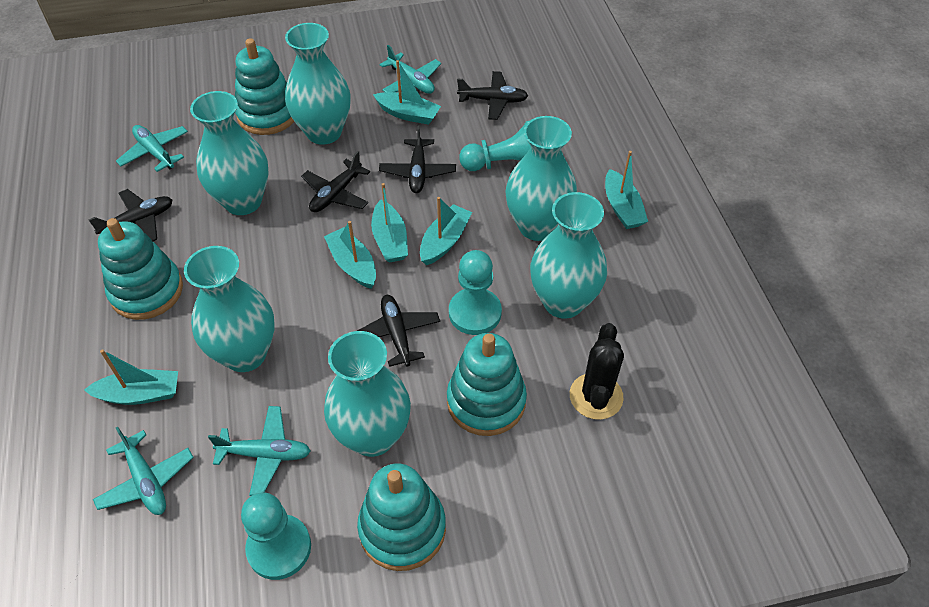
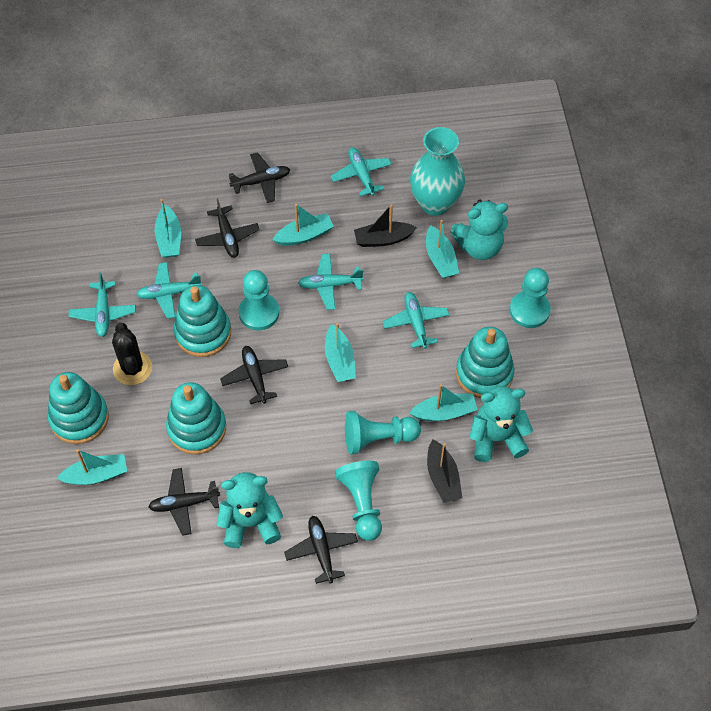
black boat: 0 -> 2
turquoise pawn: 3 -> 4
turquoise plane: 4 -> 5
turquoise teddy bear: 0 -> 3
turquoise vase: 6 -> 1

